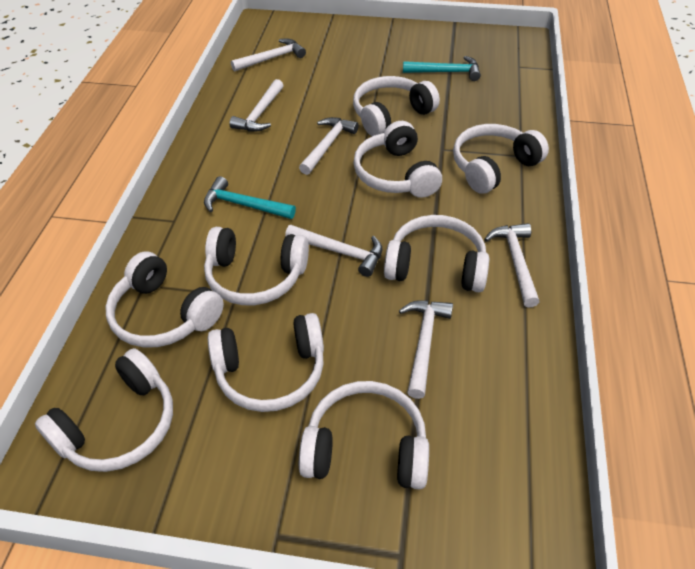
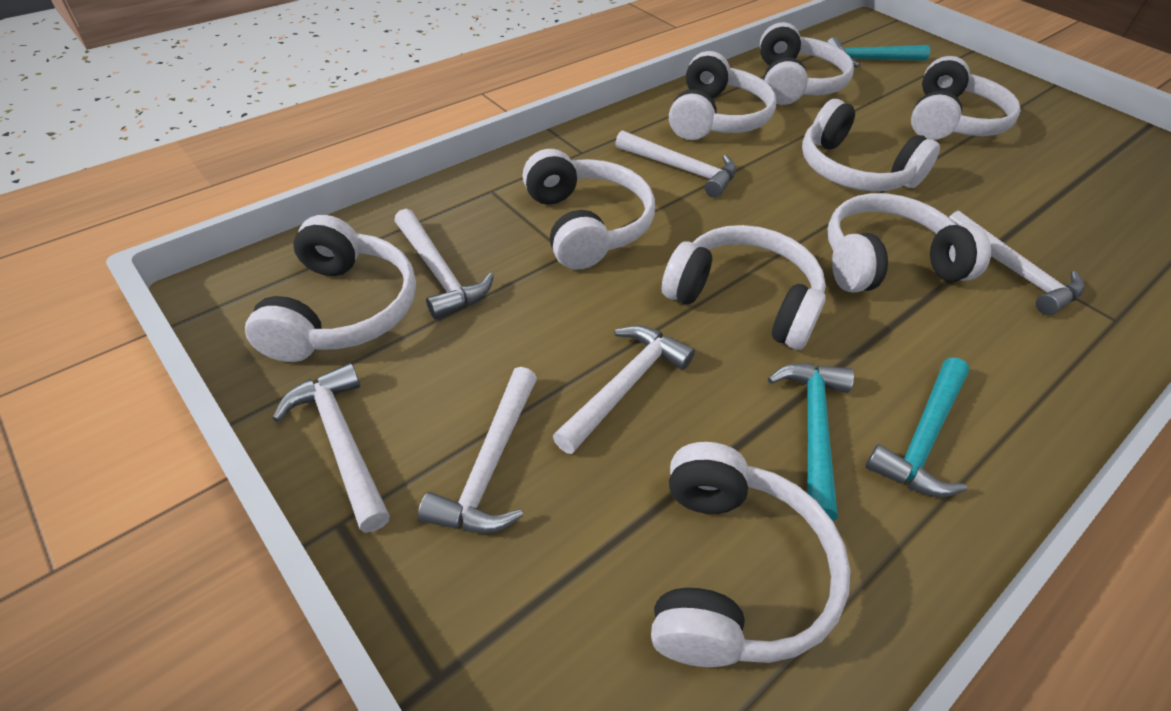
turquoise hammer: 2 -> 3

